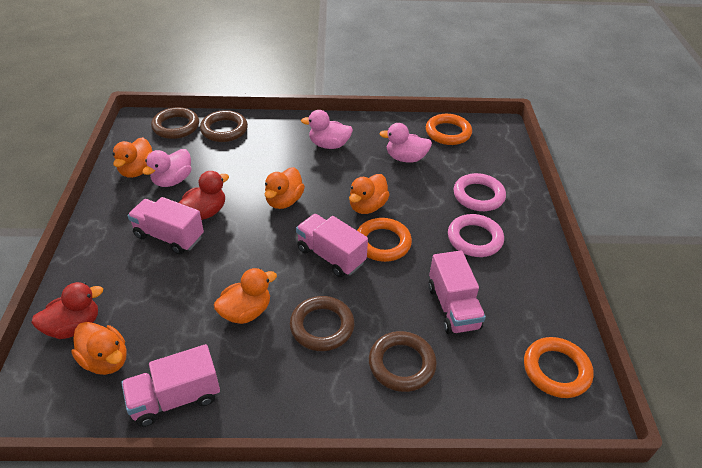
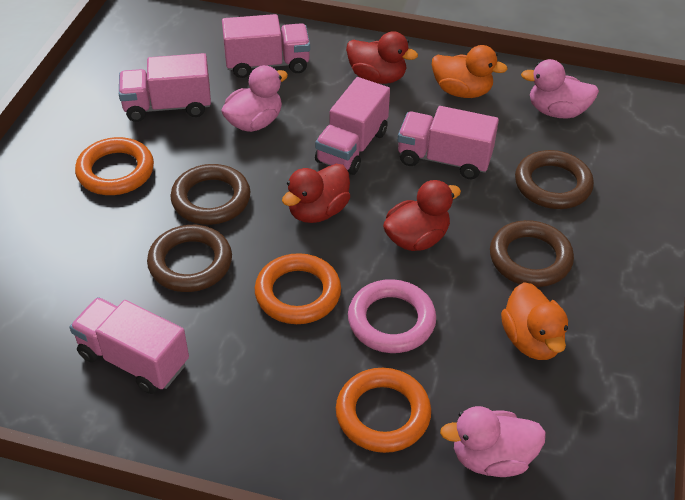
orange duck: 5 -> 2
pink ring: 2 -> 1
pink truck: 4 -> 5
red duck: 2 -> 3

